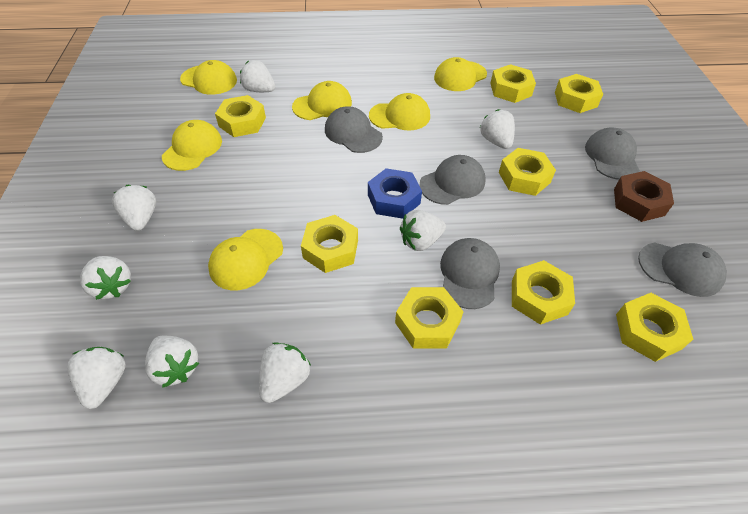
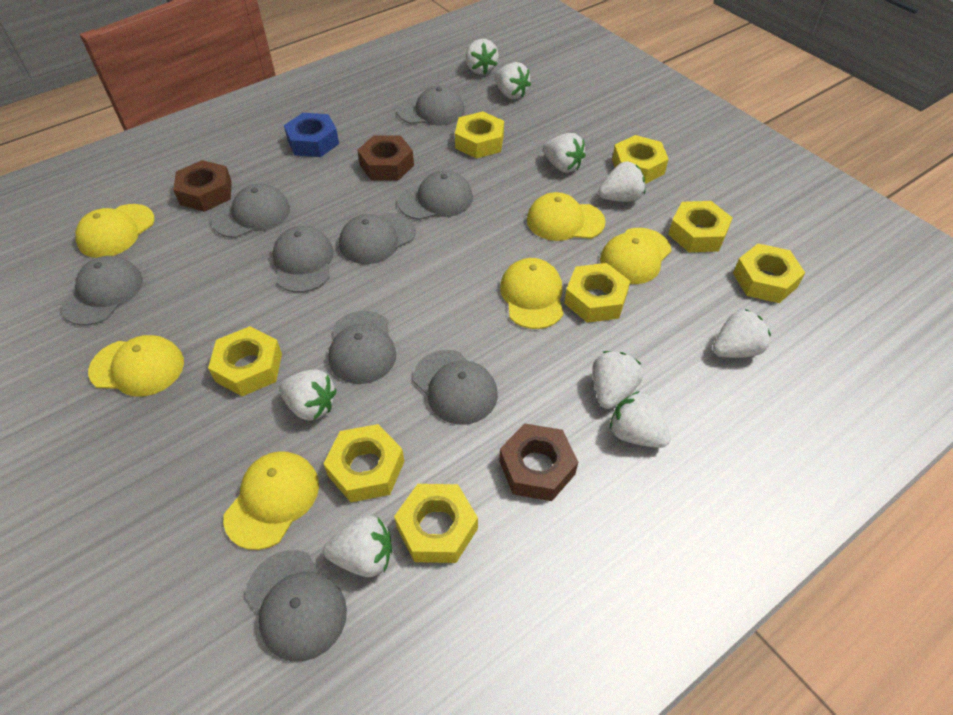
brown nut: 1 -> 3
grey cap: 5 -> 9
white strawberry: 8 -> 9

